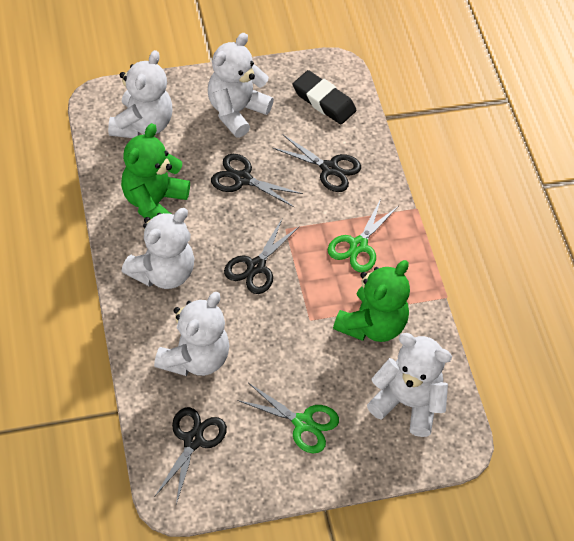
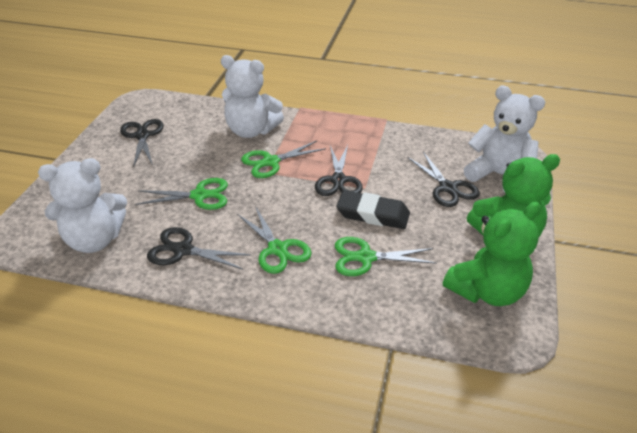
green scissors: 2 -> 4
white teddy bear: 5 -> 3

